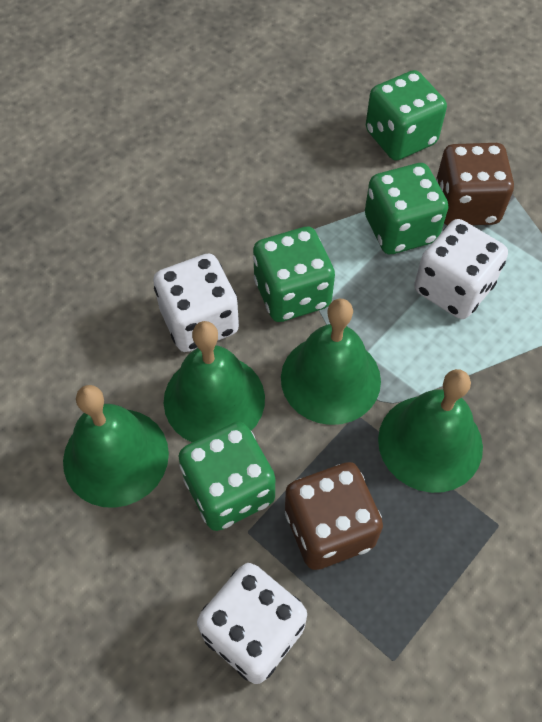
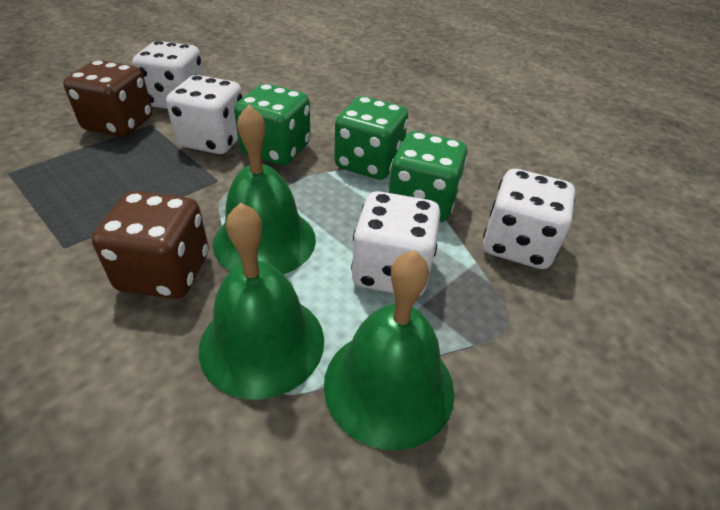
green bell: 4 -> 3
green dice: 4 -> 3
white dice: 3 -> 4

